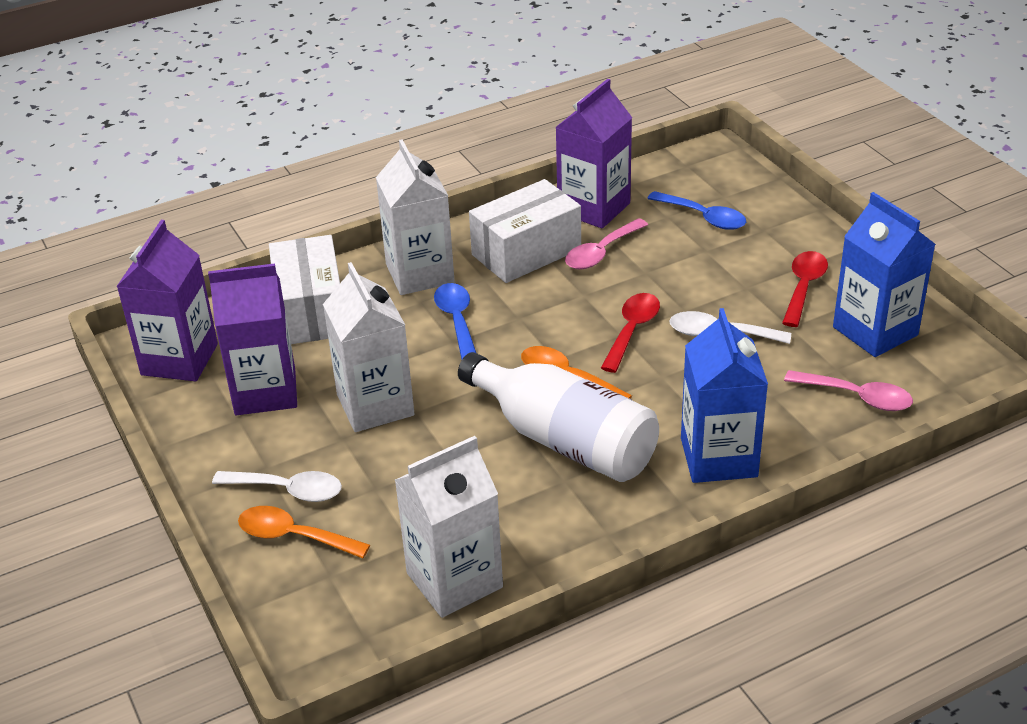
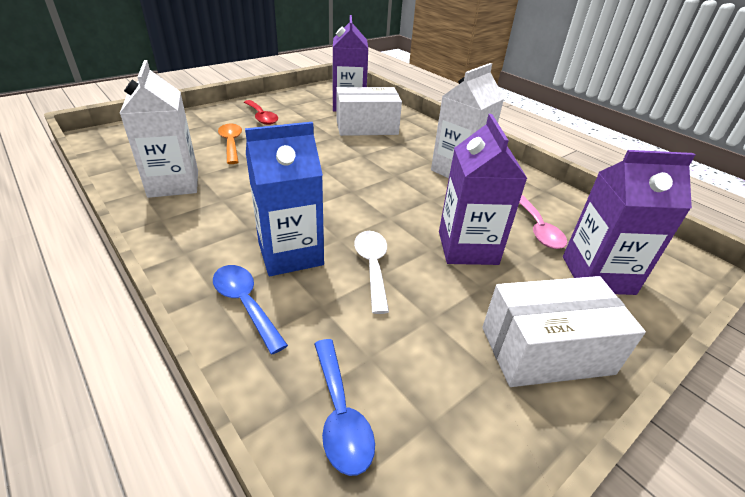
blue carton: 2 -> 1
orange spoon: 2 -> 1
pink spoon: 2 -> 1
red spoon: 2 -> 1
white bottle: 1 -> 0
white carton: 3 -> 2
white spoon: 2 -> 1

